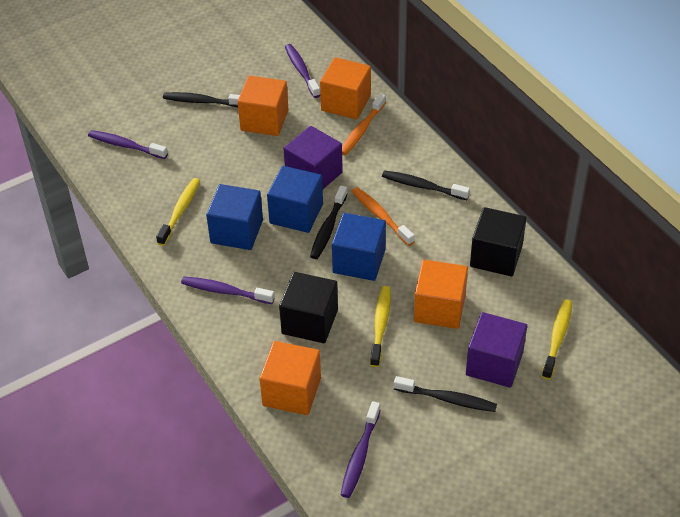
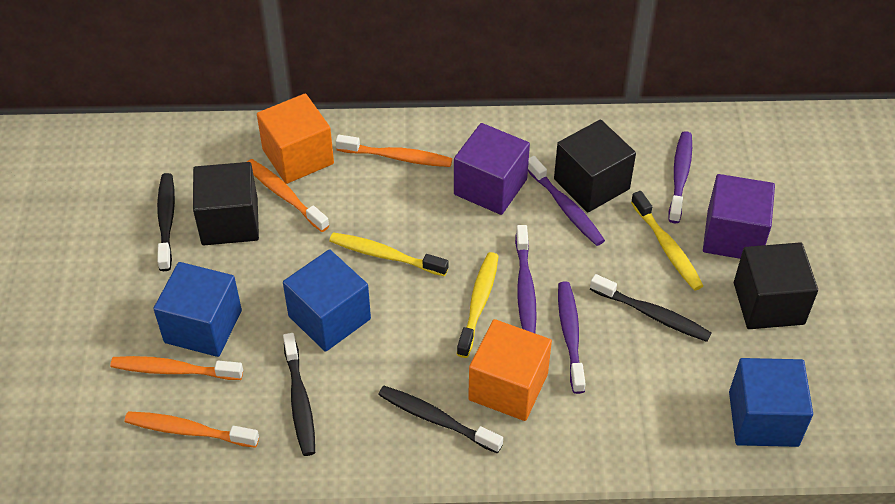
black cube: 2 -> 3
orange cube: 4 -> 2
orange toothbrush: 2 -> 4

